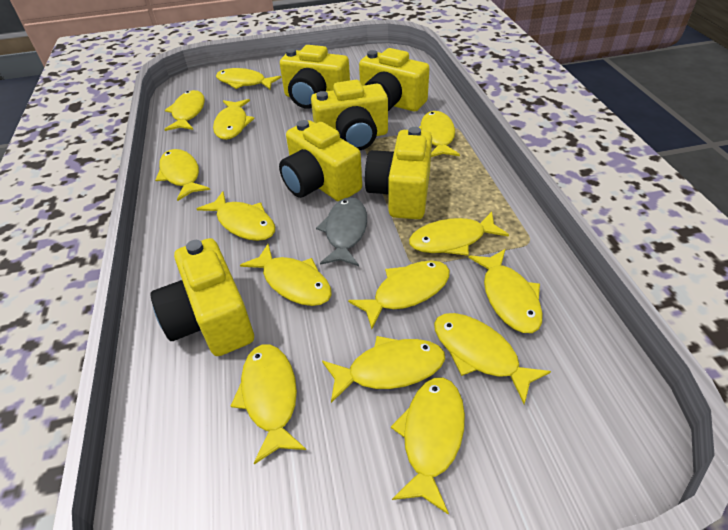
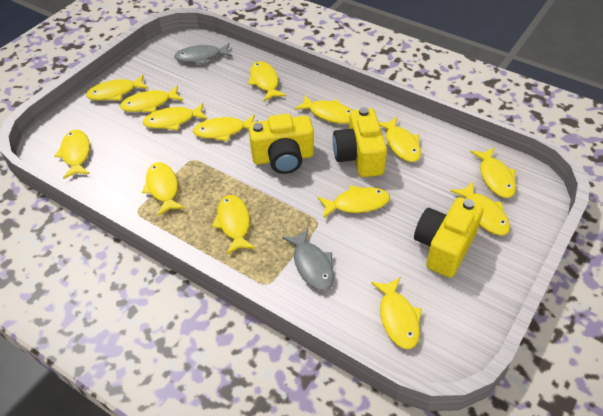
grey fish: 1 -> 2
yellow camera: 6 -> 3

